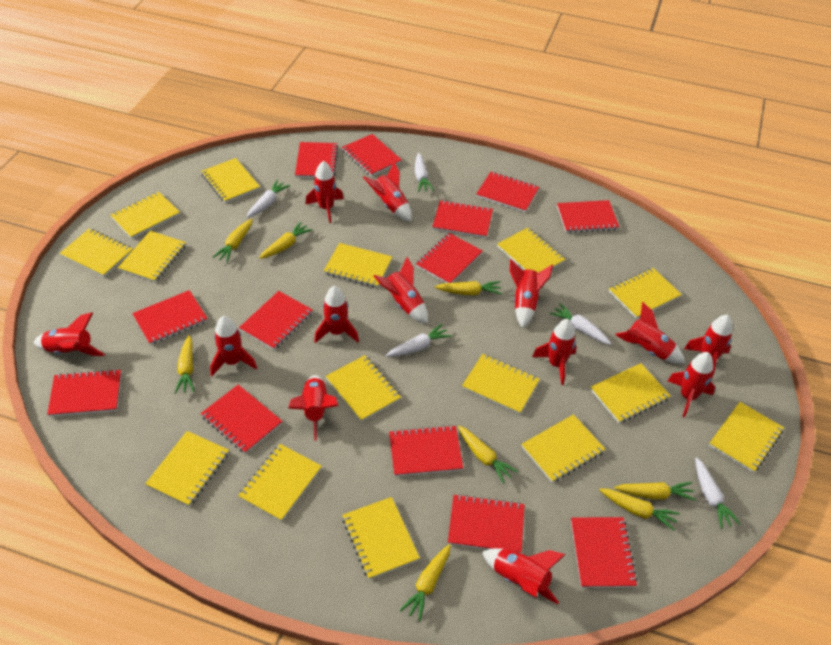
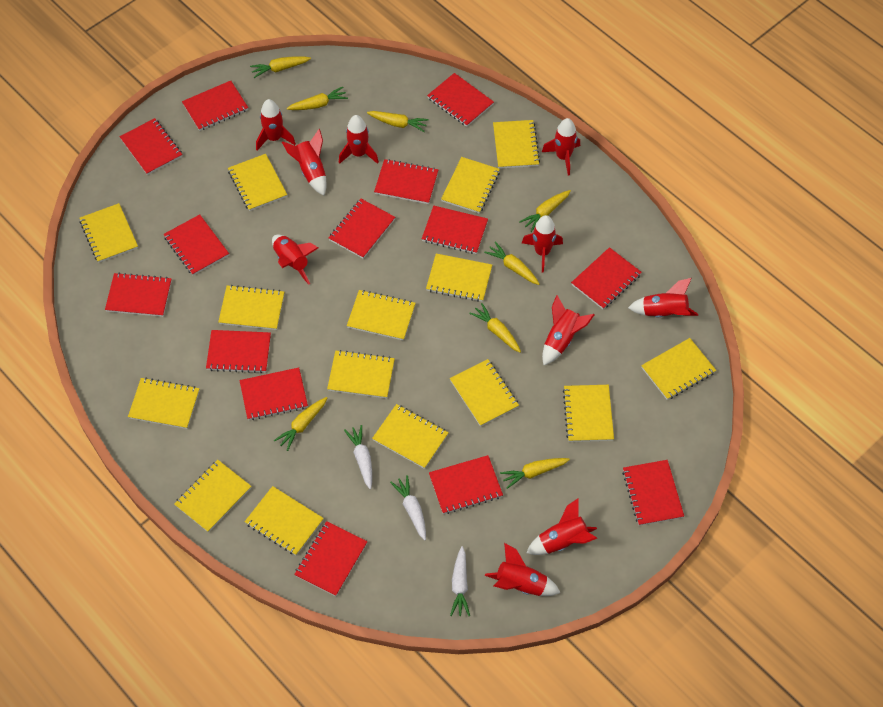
red notebook: 13 -> 14
red rocket: 13 -> 10
white carrot: 5 -> 3

